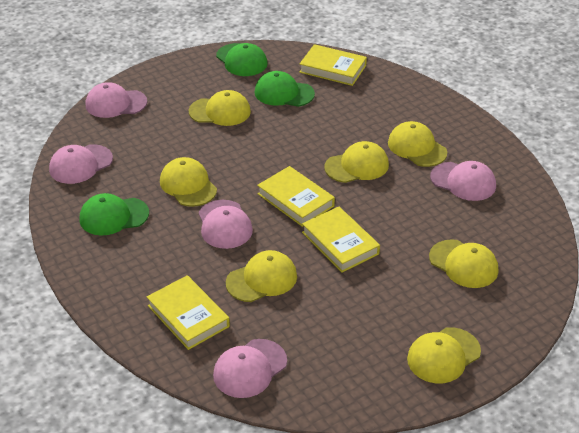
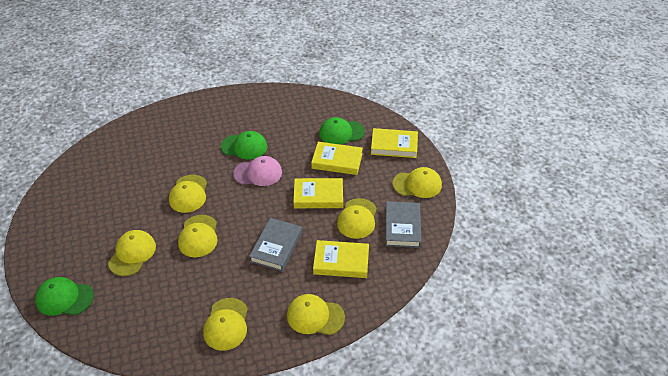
grey book: 0 -> 2
pink cap: 5 -> 1

